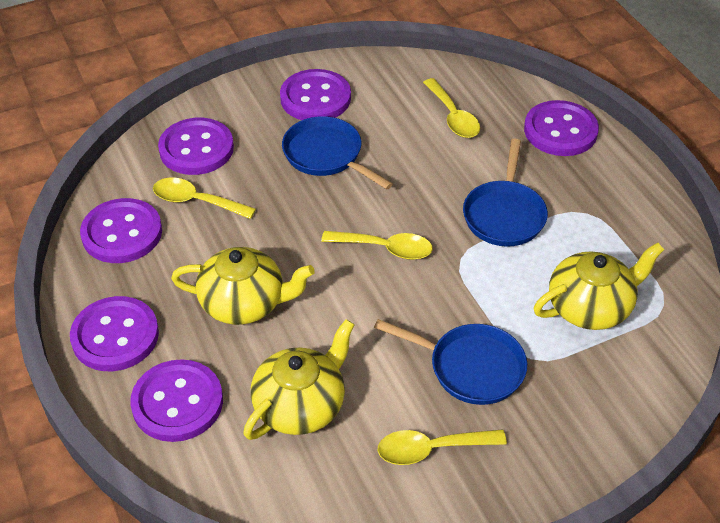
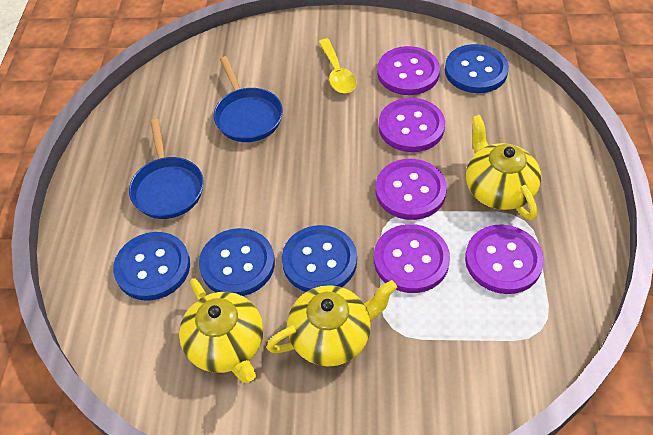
blue button: 0 -> 4
blue pan: 3 -> 2
purple button: 6 -> 5
yellow spoon: 4 -> 1

